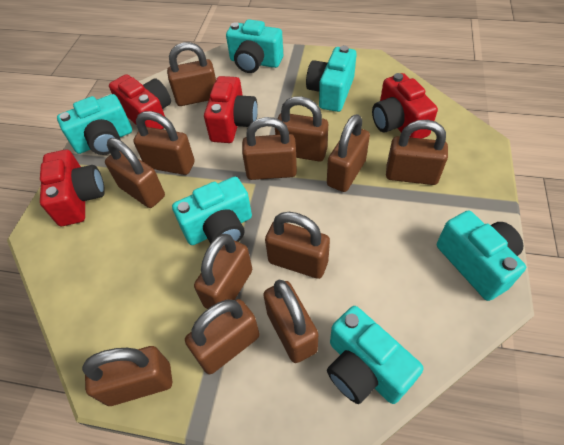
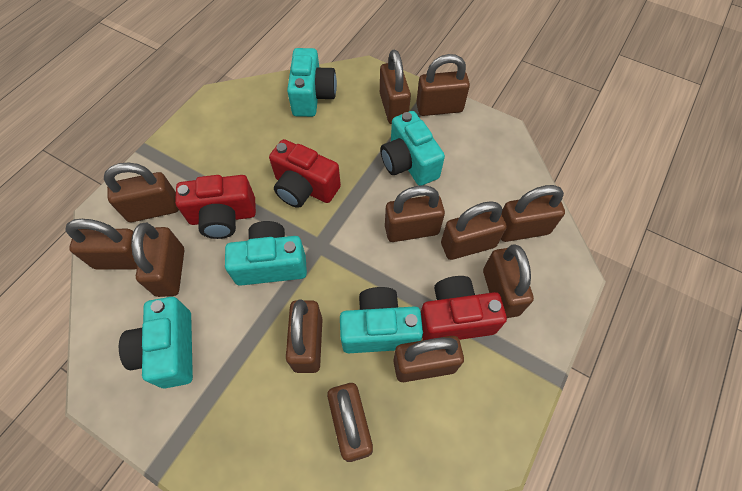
red camera: 4 -> 3
turquoise camera: 6 -> 5

